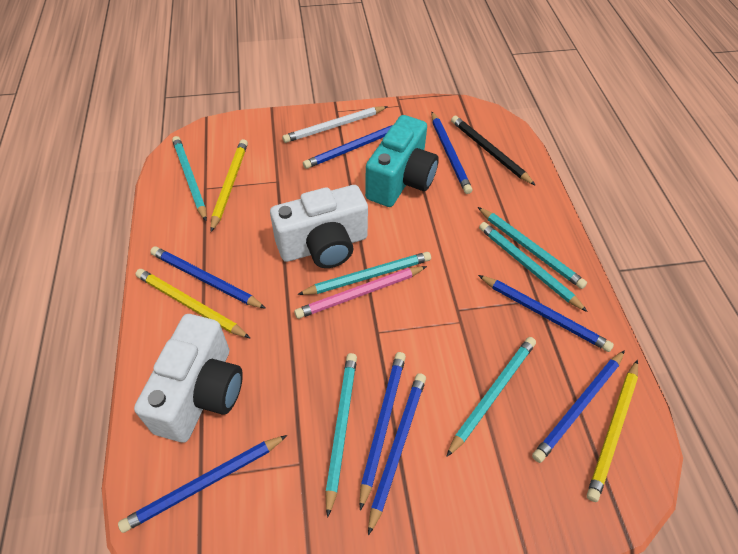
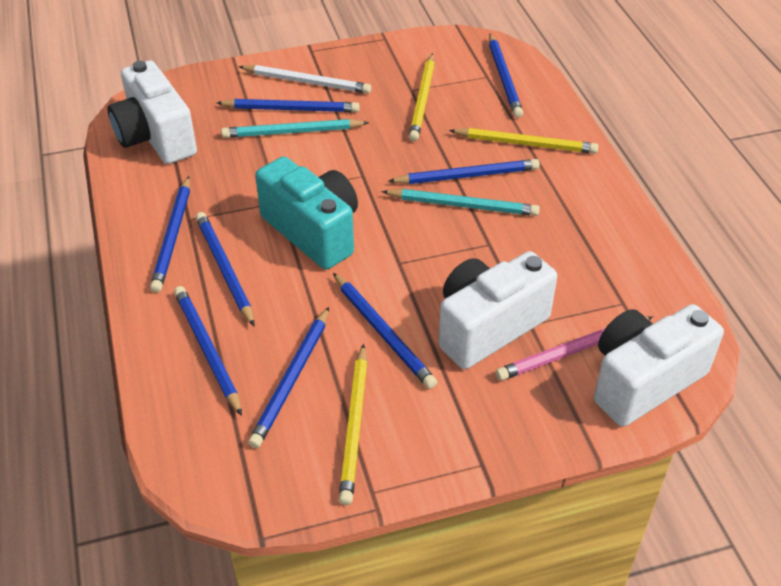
black pencil: 1 -> 0
turquoise pencil: 6 -> 2
white camera: 2 -> 3

